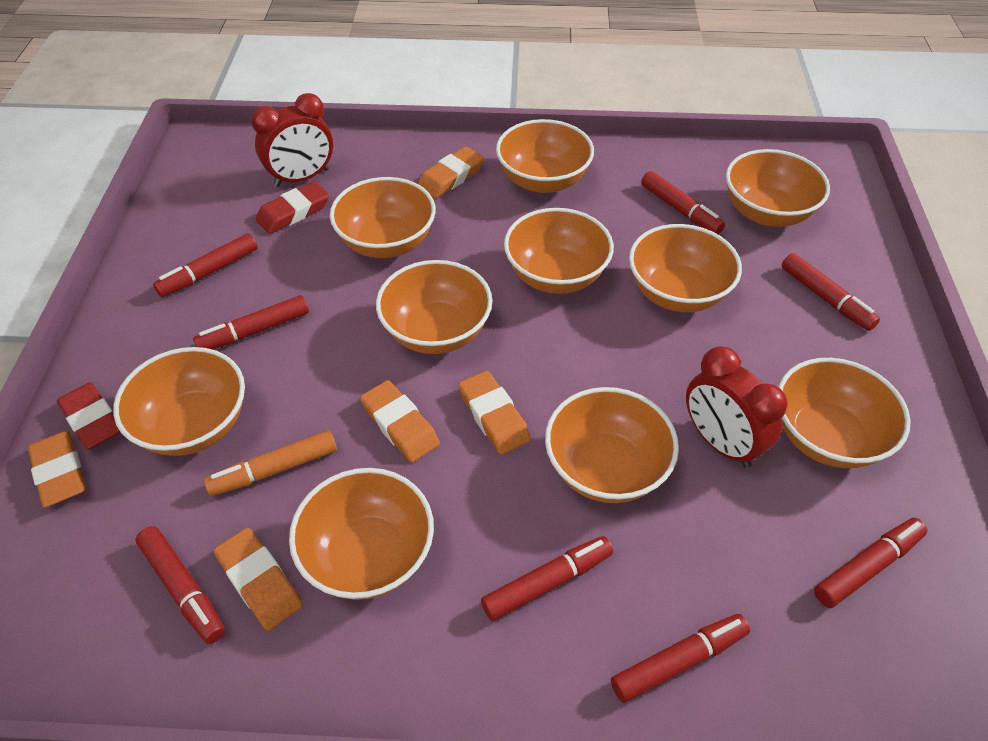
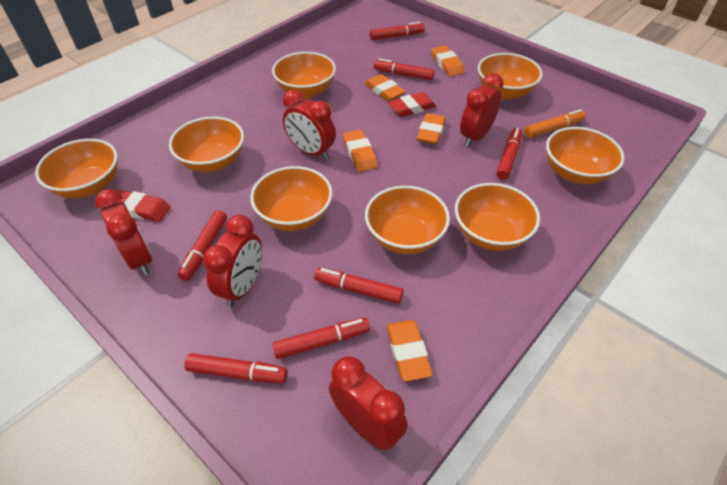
orange bowl: 10 -> 8
red clock: 2 -> 5
red marker: 8 -> 7

